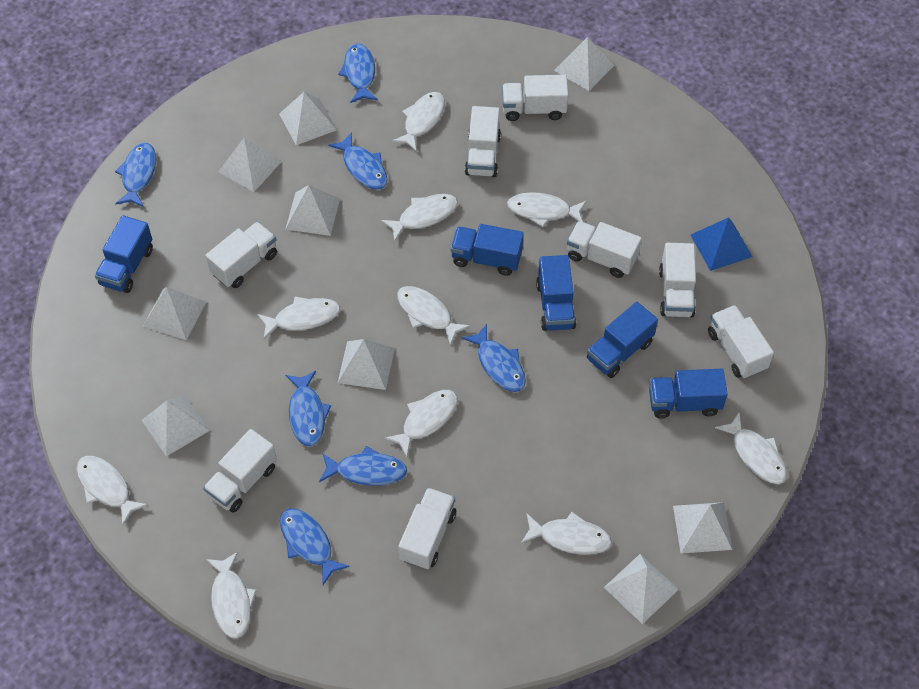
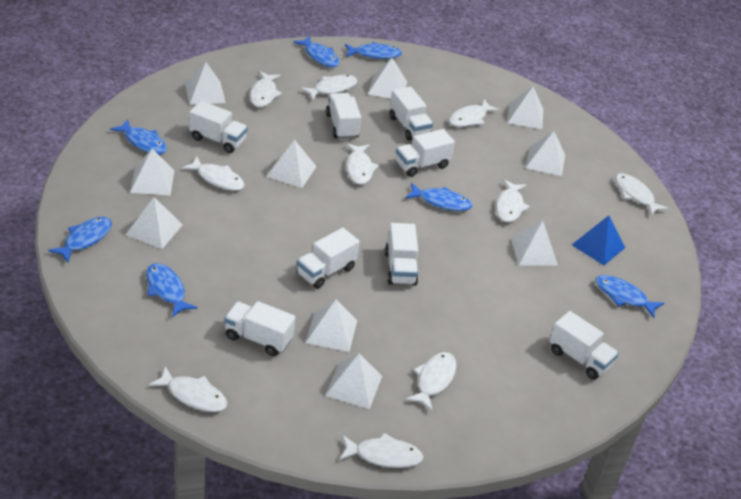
blue truck: 5 -> 0
white pyramid: 9 -> 10

